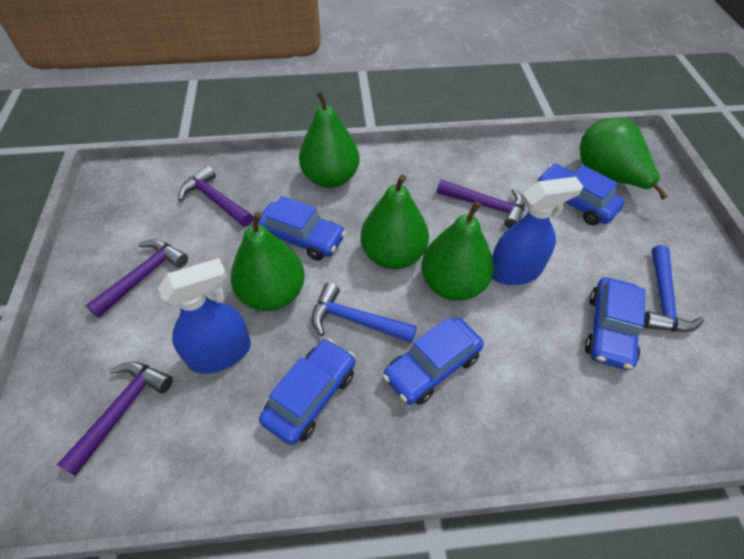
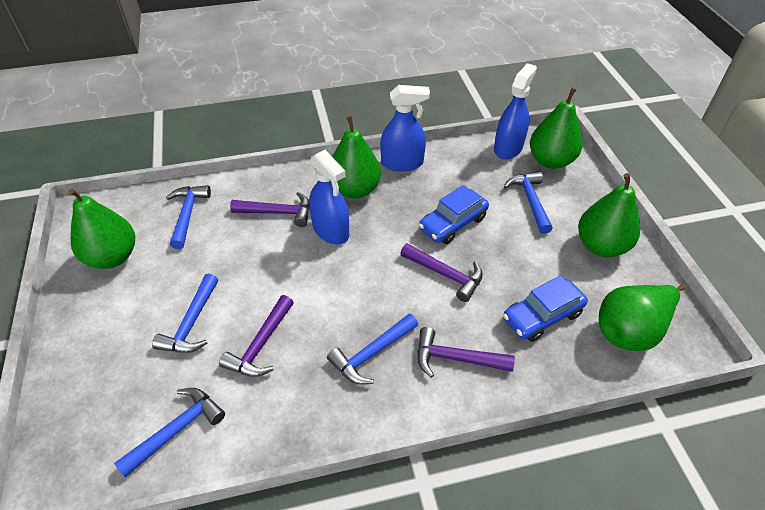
blue car: 5 -> 2
blue hammer: 2 -> 5
blue spray bottle: 2 -> 3

